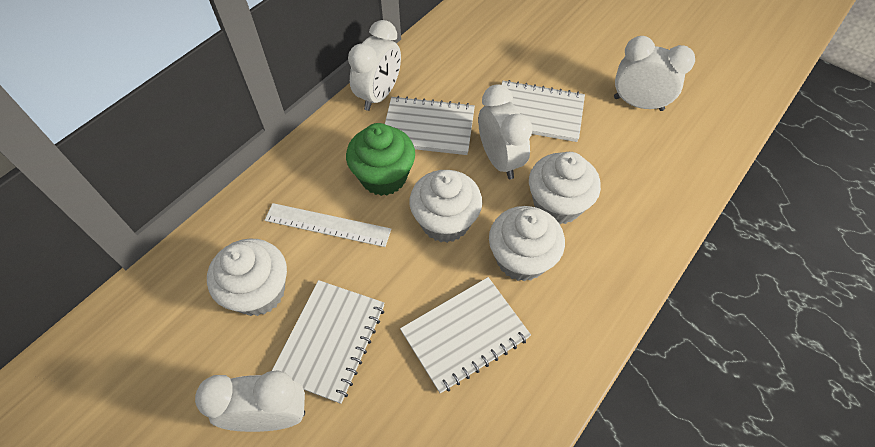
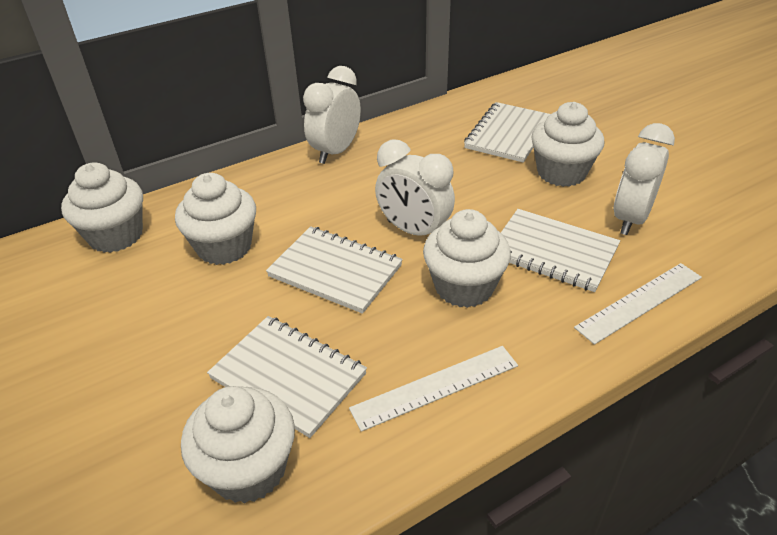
green cupcake: 1 -> 0
white clock: 4 -> 3
white cupcake: 4 -> 5
white ruler: 1 -> 2

